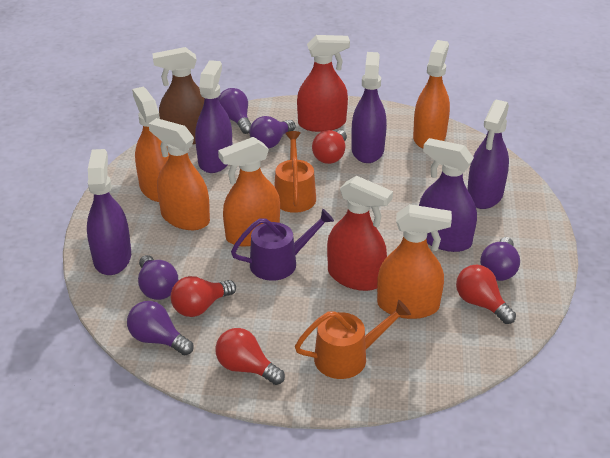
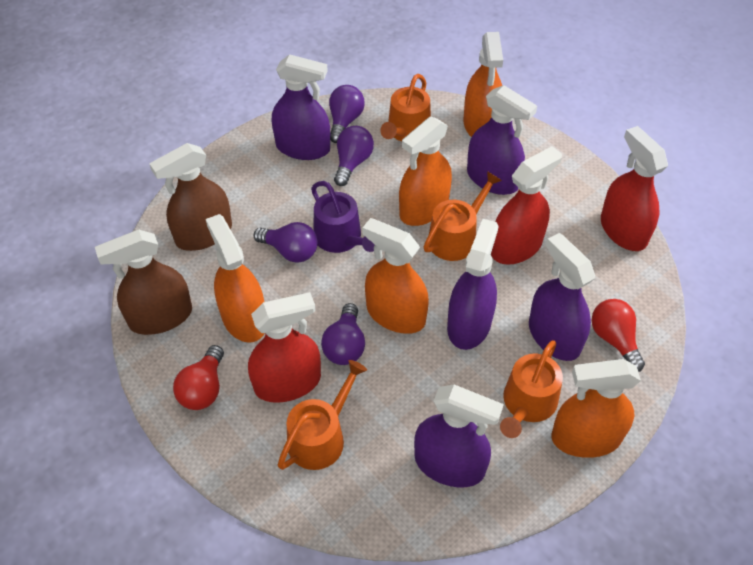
brown spray bottle: 1 -> 2
orange watering can: 2 -> 4
purple light bulb: 5 -> 4
red light bulb: 4 -> 2
red spray bottle: 2 -> 3

